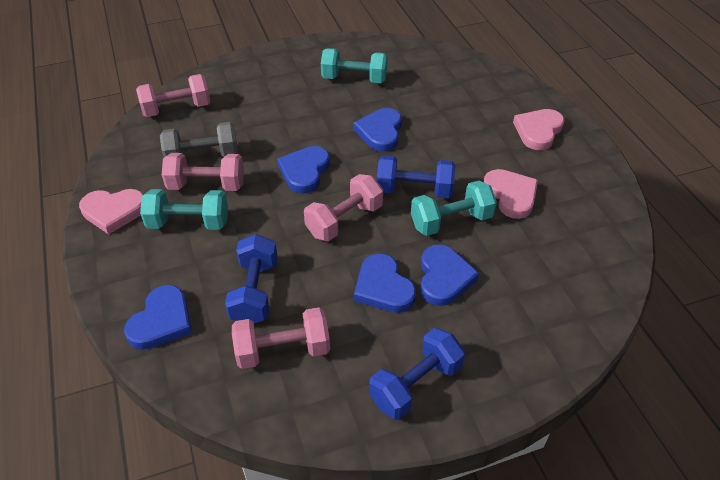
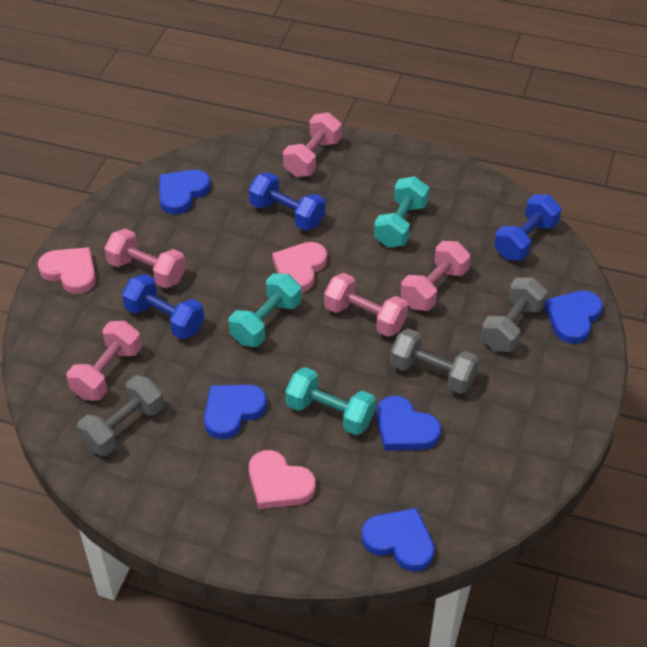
grey dumbbell: 1 -> 3
pink dumbbell: 4 -> 5

